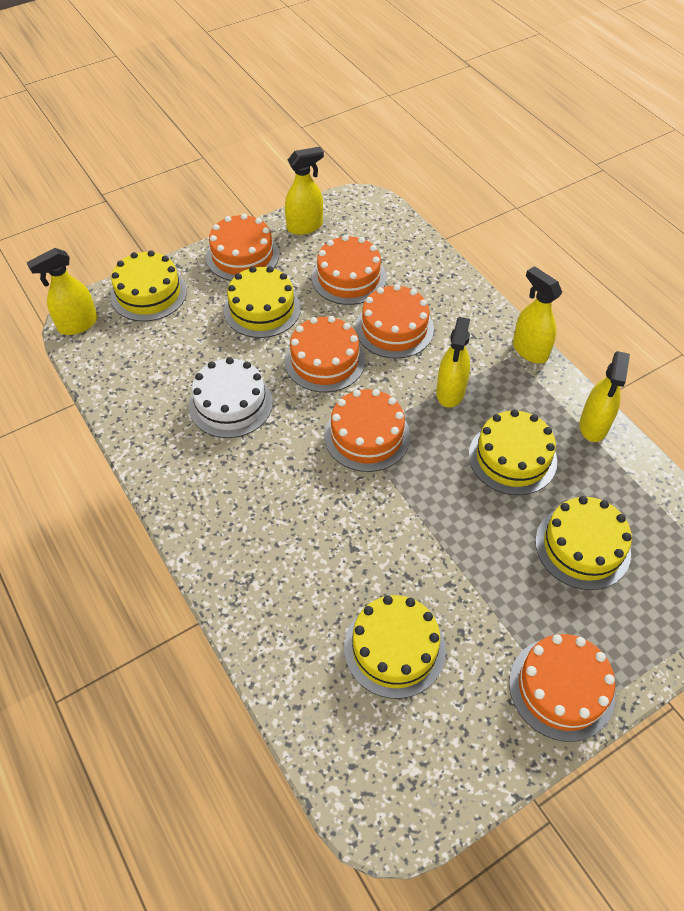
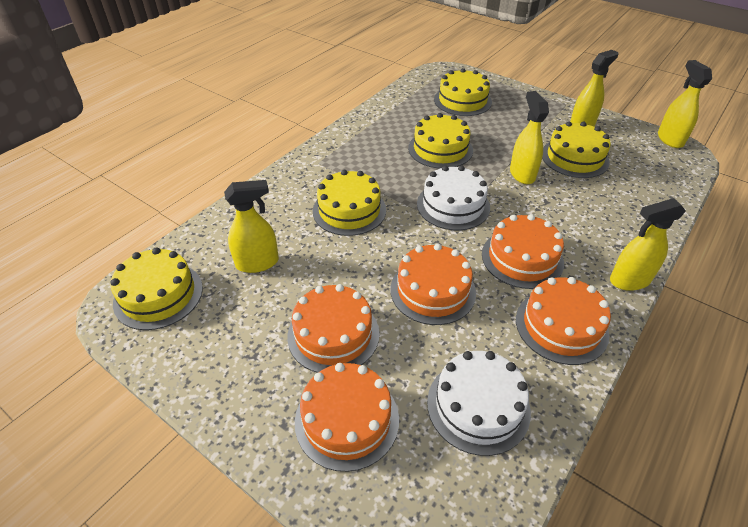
orange cake: 6 -> 5
white cake: 1 -> 2

